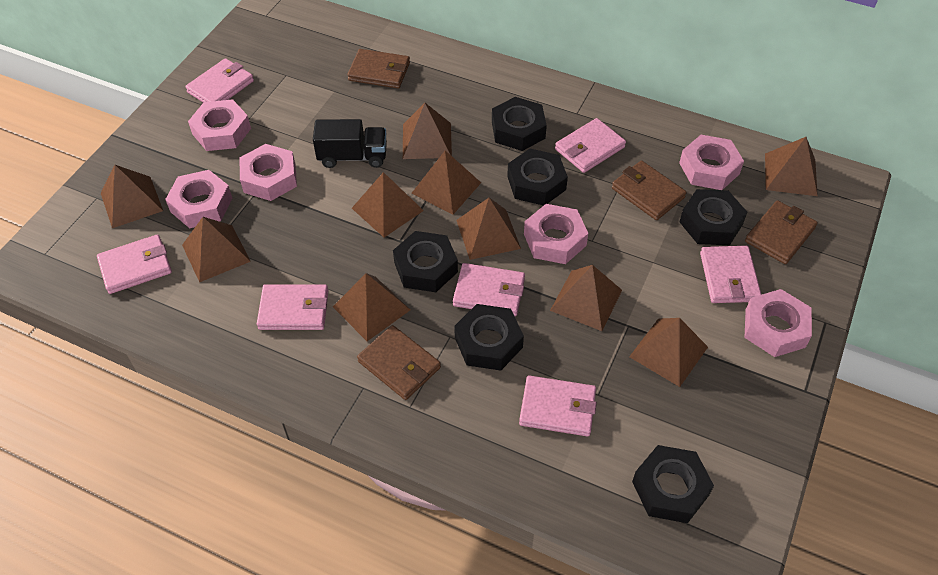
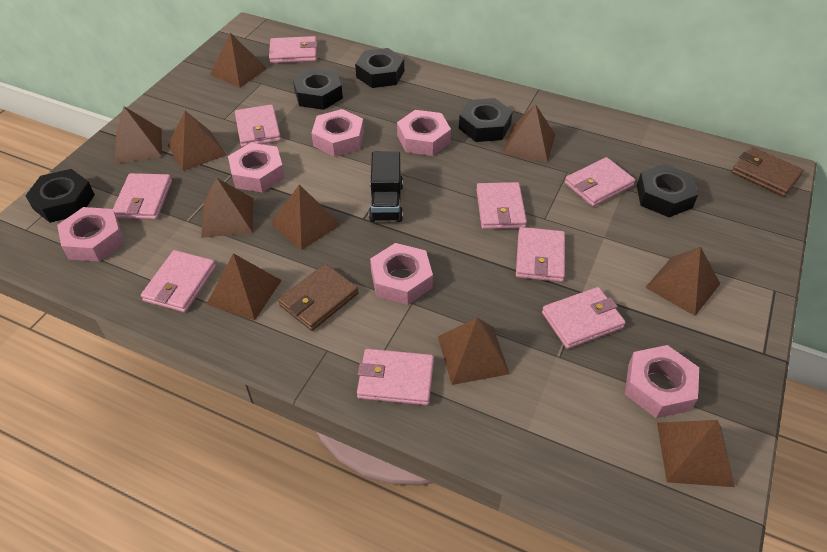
black nut: 6 -> 5
brown wallet: 4 -> 2
pink wallet: 7 -> 9

